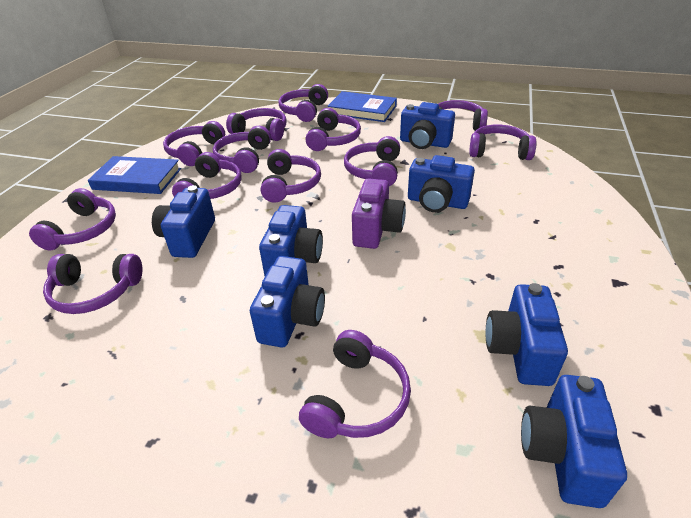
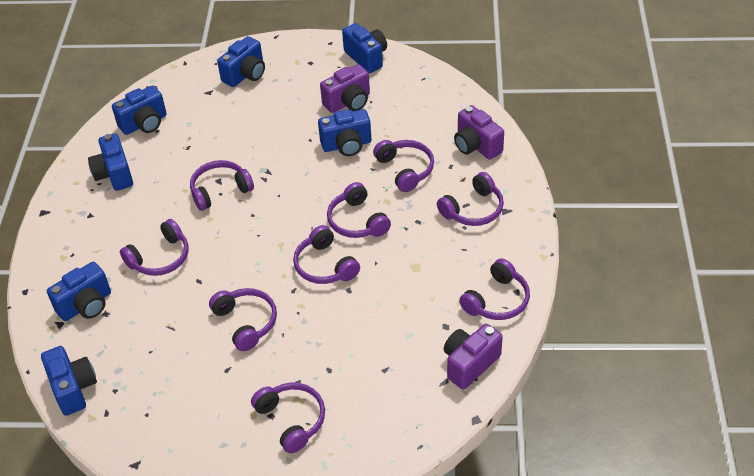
blue book: 2 -> 0
purple camera: 1 -> 3
purple headphones: 13 -> 9

